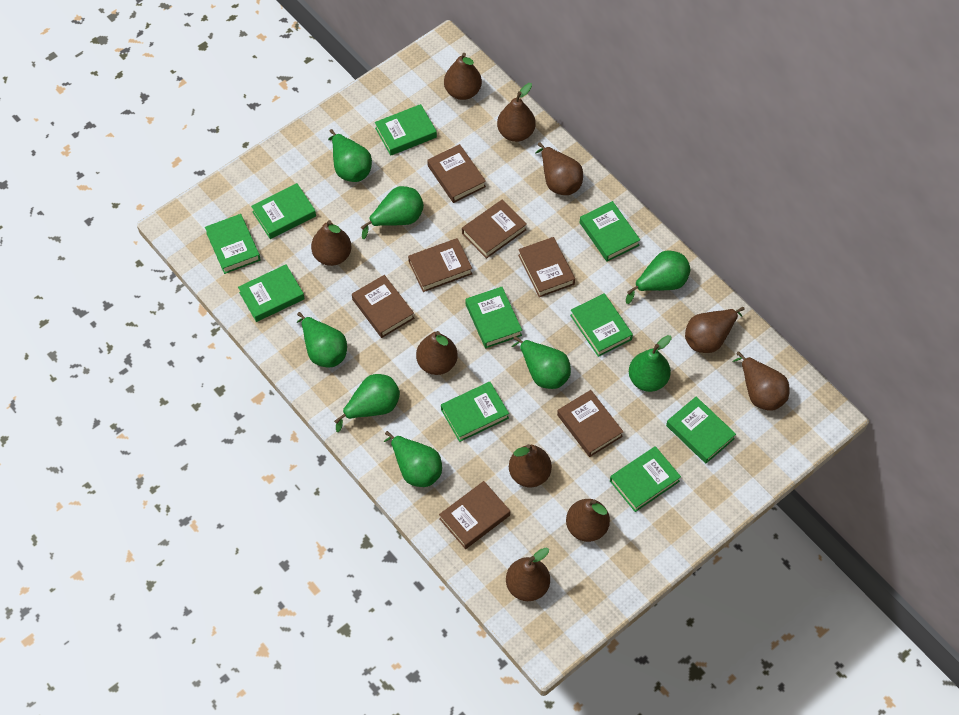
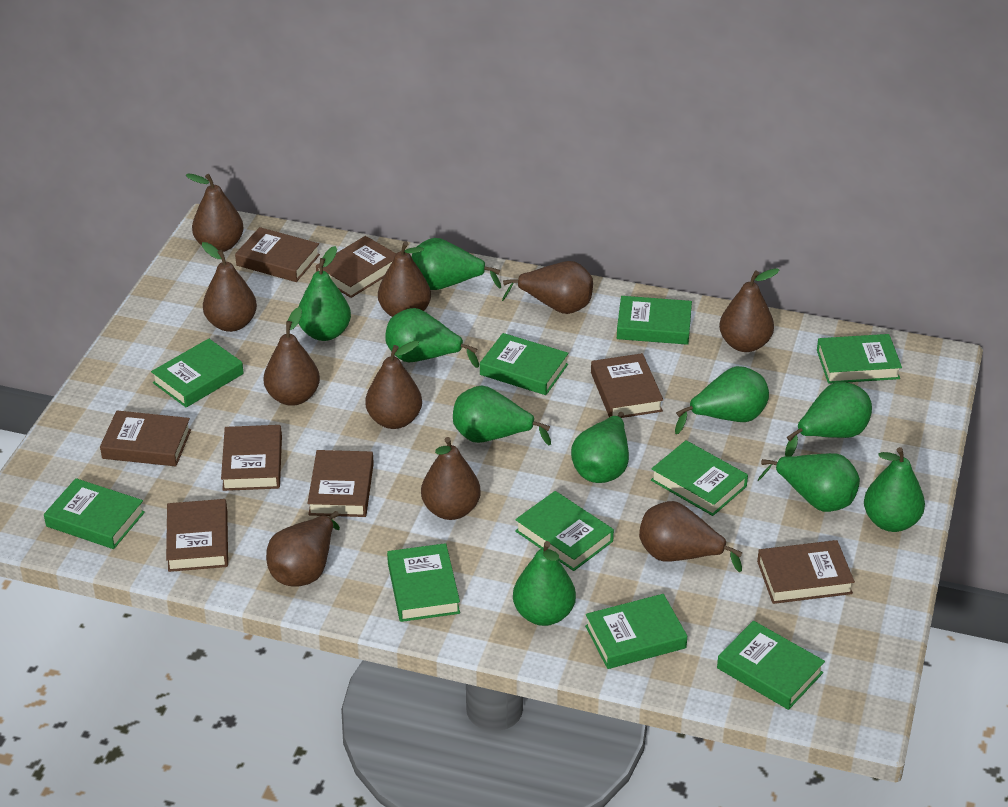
brown book: 7 -> 8
green pear: 8 -> 10

